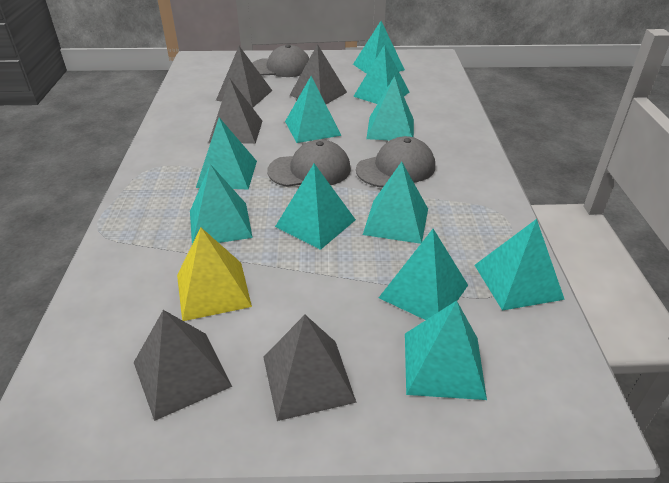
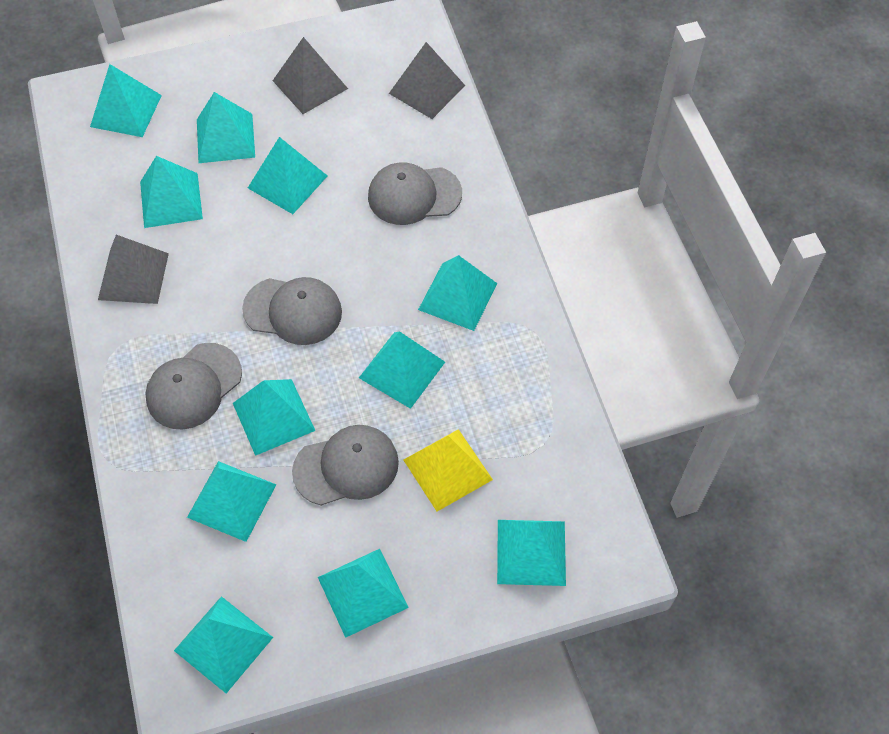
grey cap: 3 -> 4
grey pyramid: 5 -> 3

